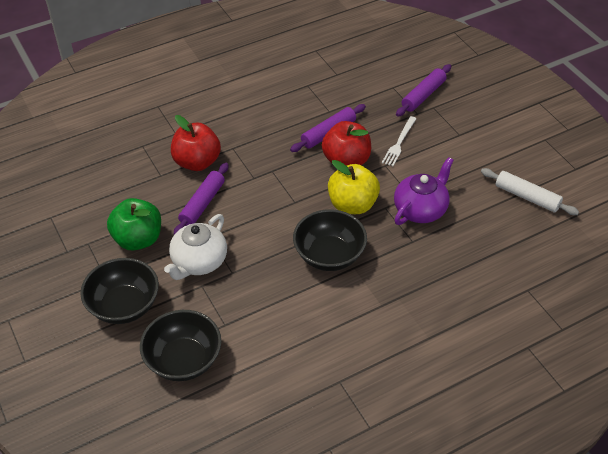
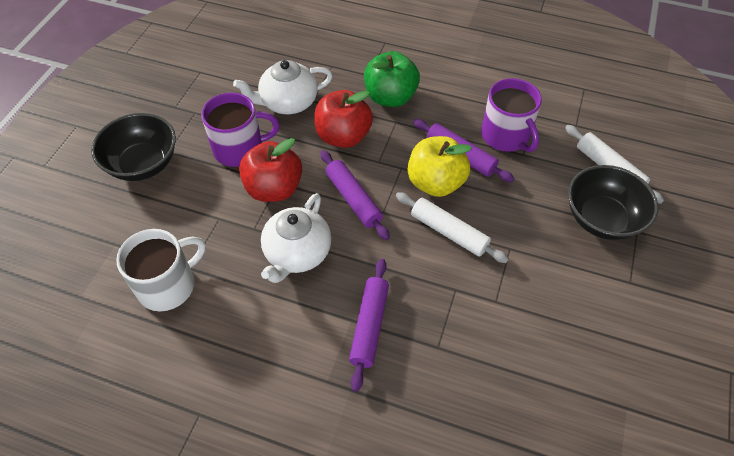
black bowl: 3 -> 2
purple mug: 0 -> 2
purple teapot: 1 -> 0
white fork: 1 -> 0
white mug: 0 -> 1
white rolling pin: 1 -> 2
white teapot: 1 -> 2

